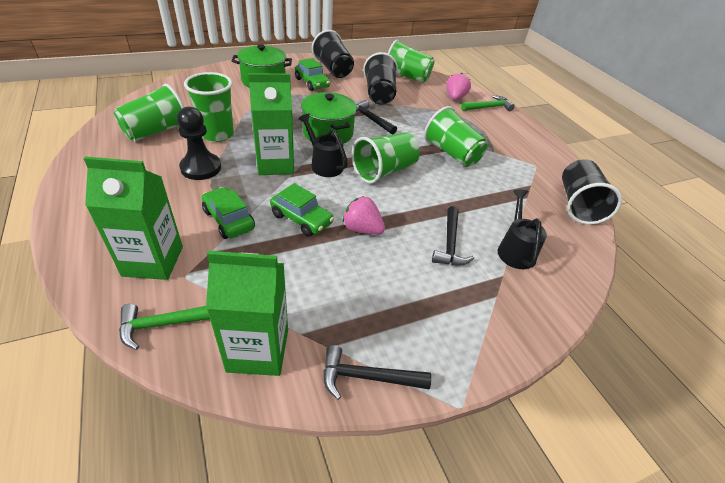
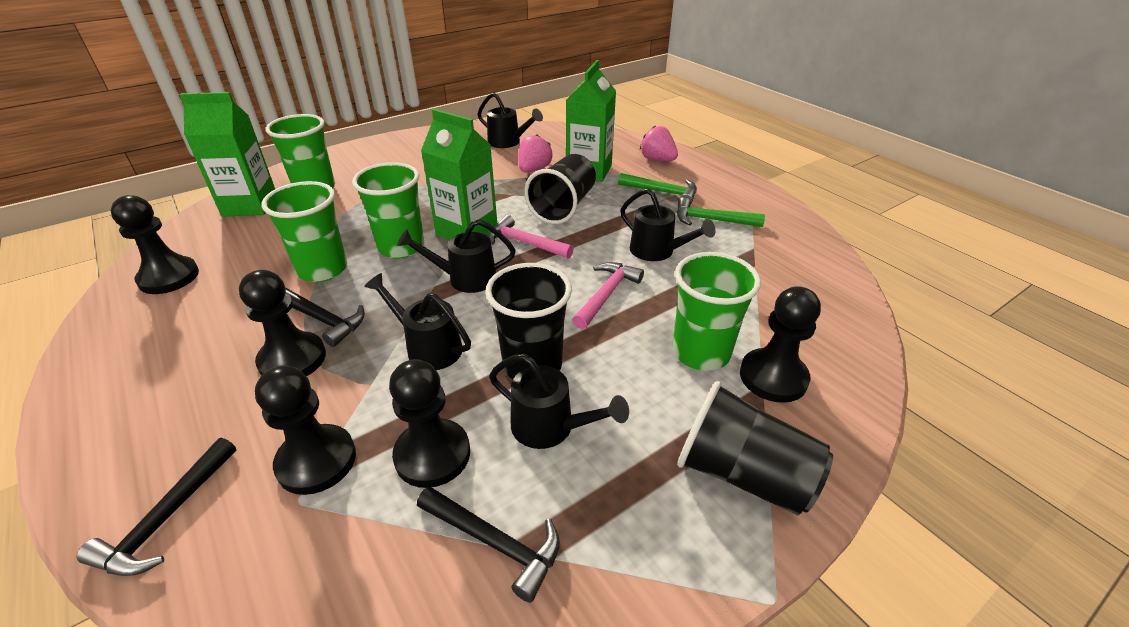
black pawn: 1 -> 5
black watering can: 2 -> 5
green car: 3 -> 0
green cup: 5 -> 4
green pot: 2 -> 0
pink hammer: 0 -> 2

